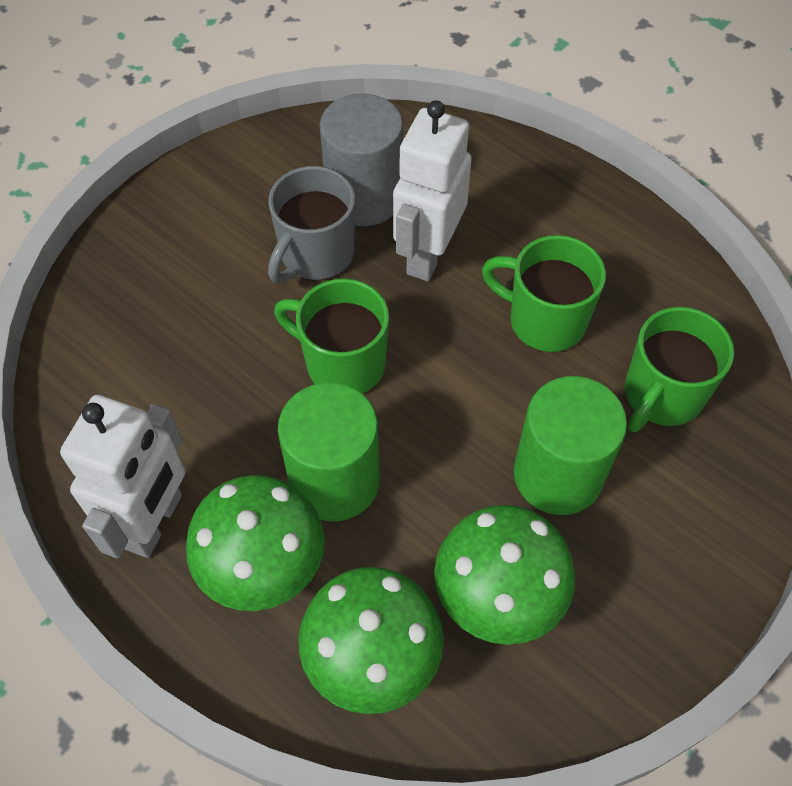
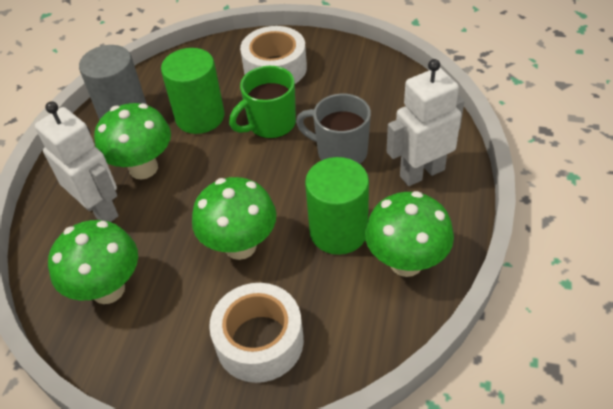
green mug: 3 -> 1
green mushroom: 3 -> 4
white tape: 0 -> 2

